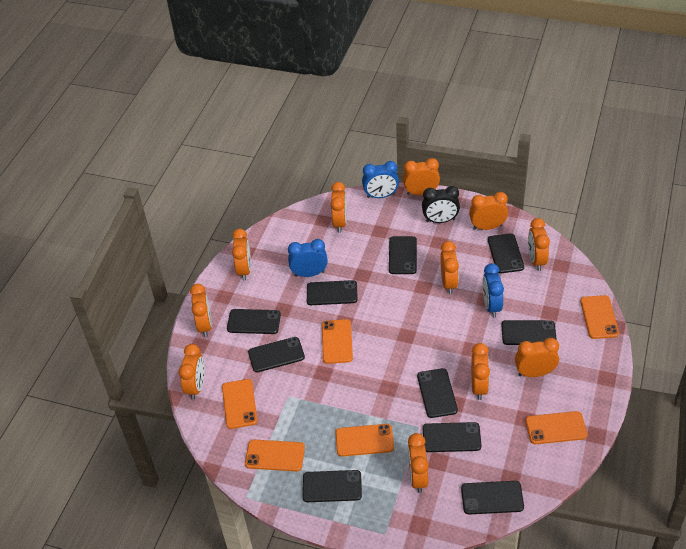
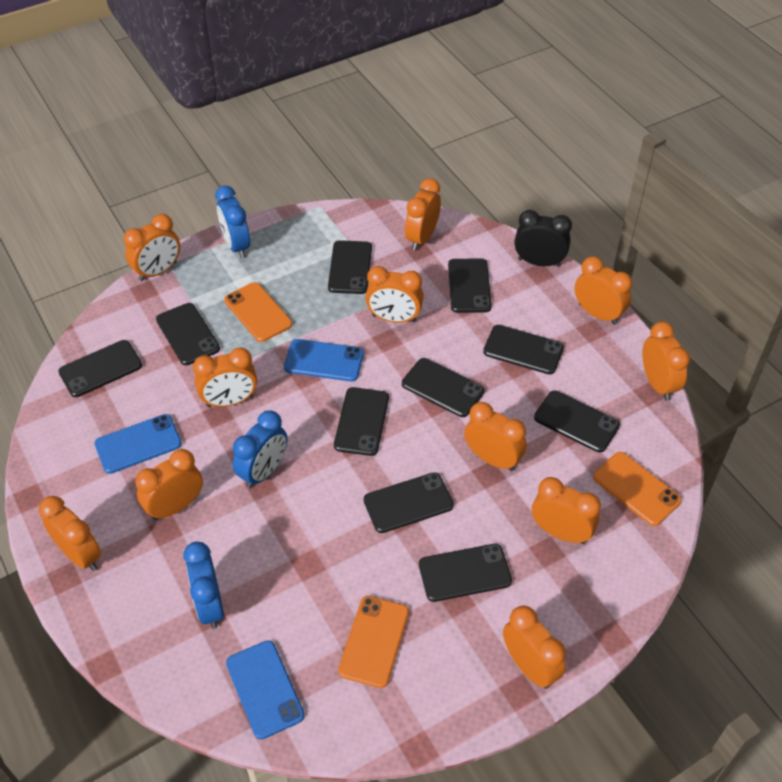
blue phone: 0 -> 3
orange phone: 6 -> 3

